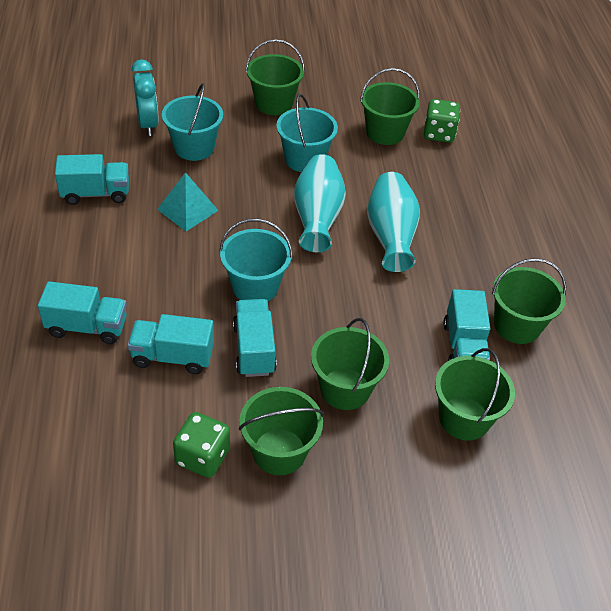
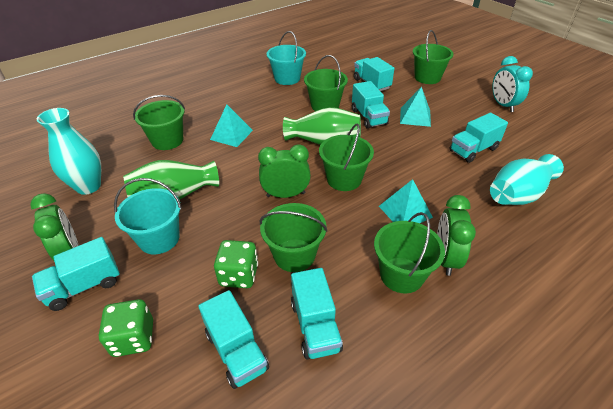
green clock: 0 -> 3
green vase: 0 -> 2
turquoise bucket: 3 -> 2
turquoise pyramid: 1 -> 3
turquoise truck: 5 -> 6

